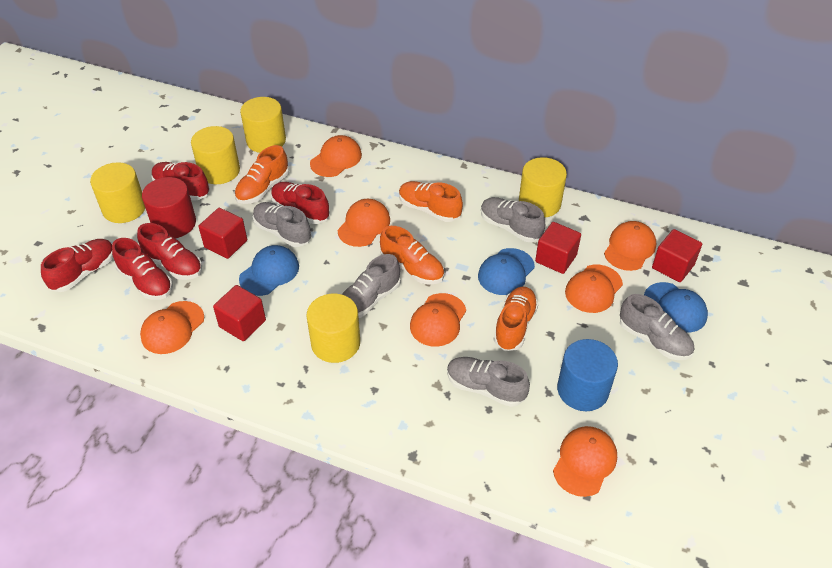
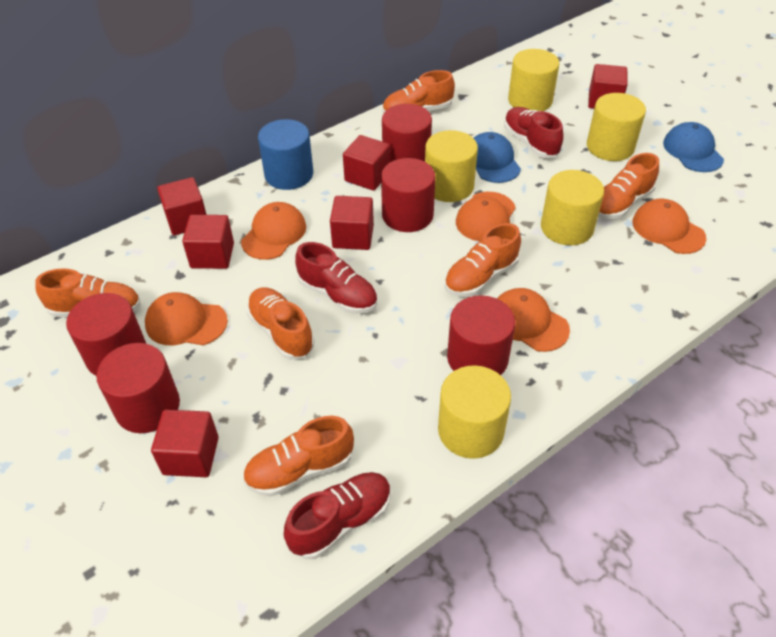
blue cap: 3 -> 2
grey shoe: 5 -> 0
orange cap: 7 -> 5
orange shoe: 4 -> 6
red cube: 4 -> 6
red cylinder: 1 -> 5
red shoe: 5 -> 3

